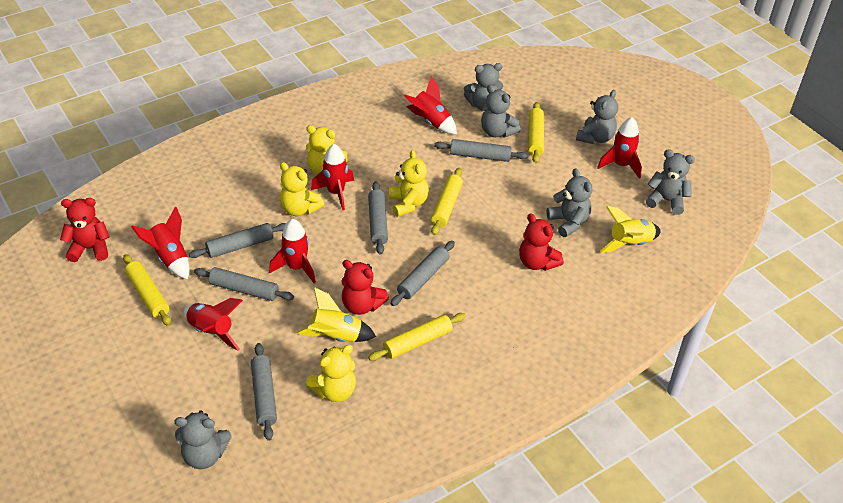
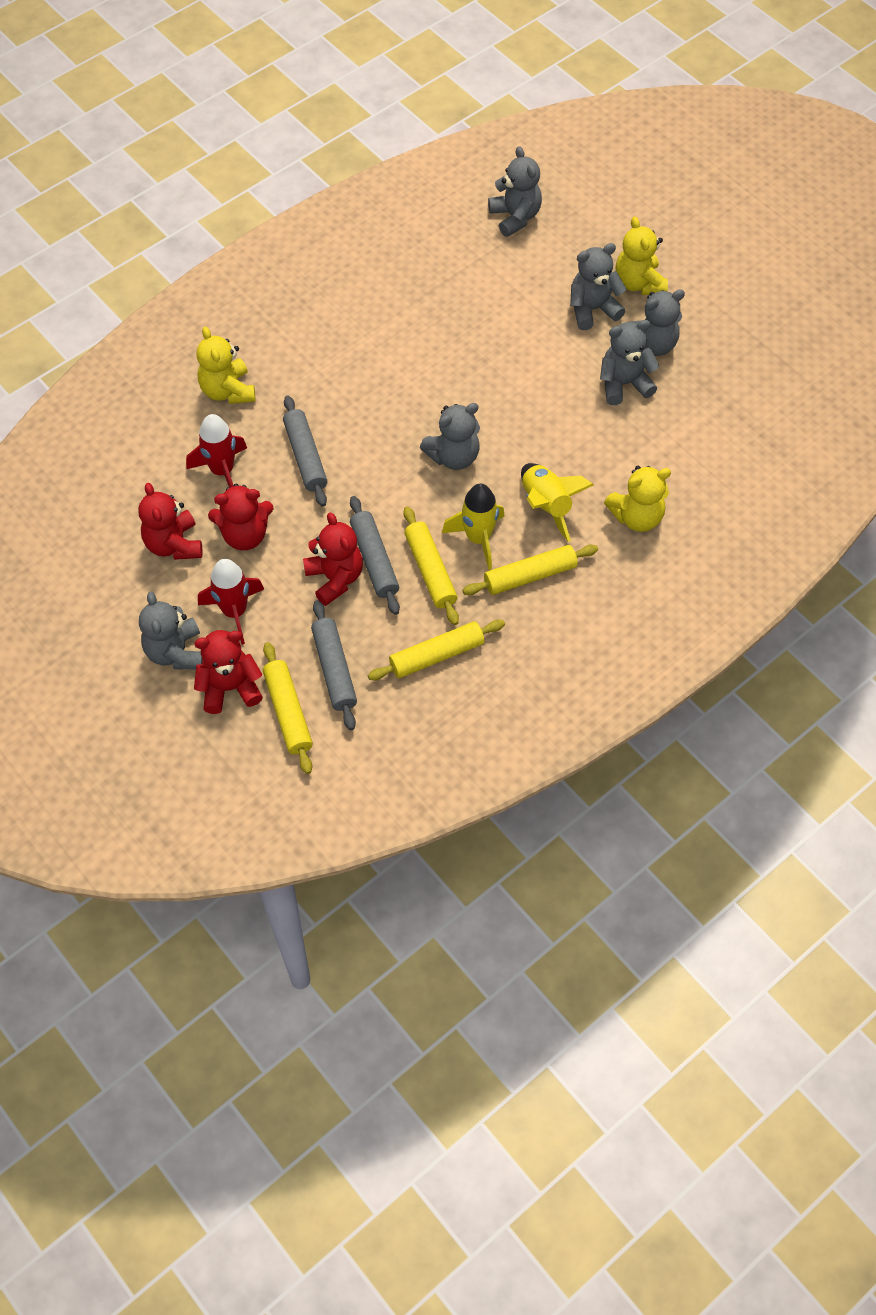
grey rolling pin: 6 -> 3
red rocket: 6 -> 2
red teddy bear: 3 -> 4
yellow teddy bear: 4 -> 3

